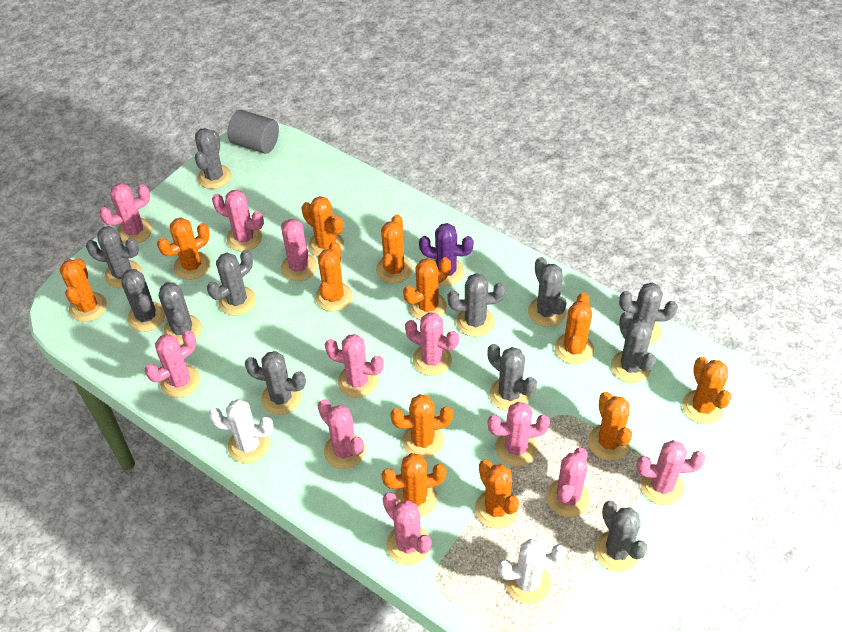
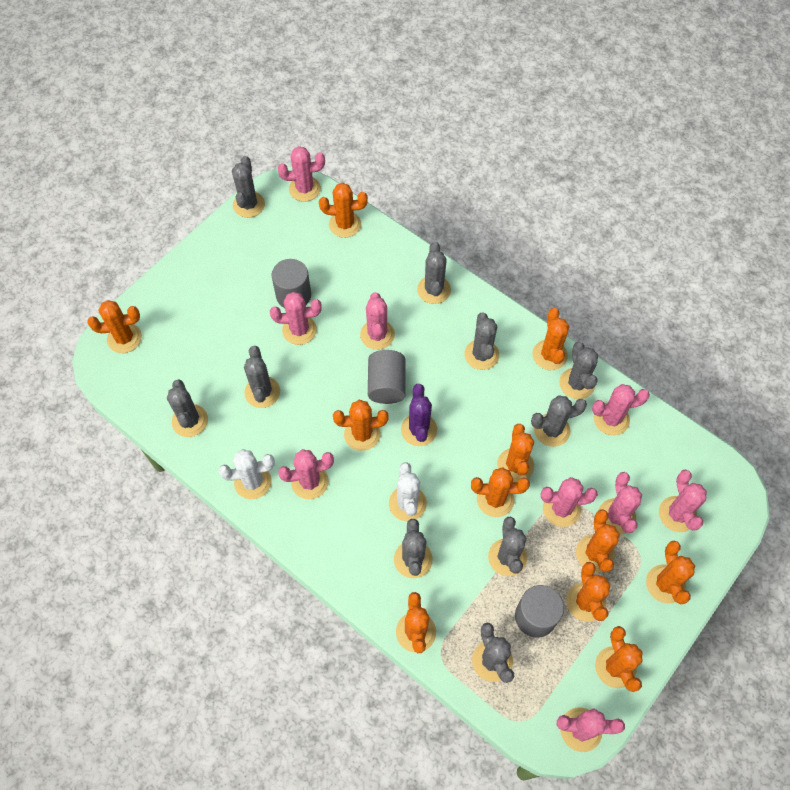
grey cactus: 12 -> 10
grey cylinder: 1 -> 3
orange cactus: 12 -> 11
pink cactus: 11 -> 9

